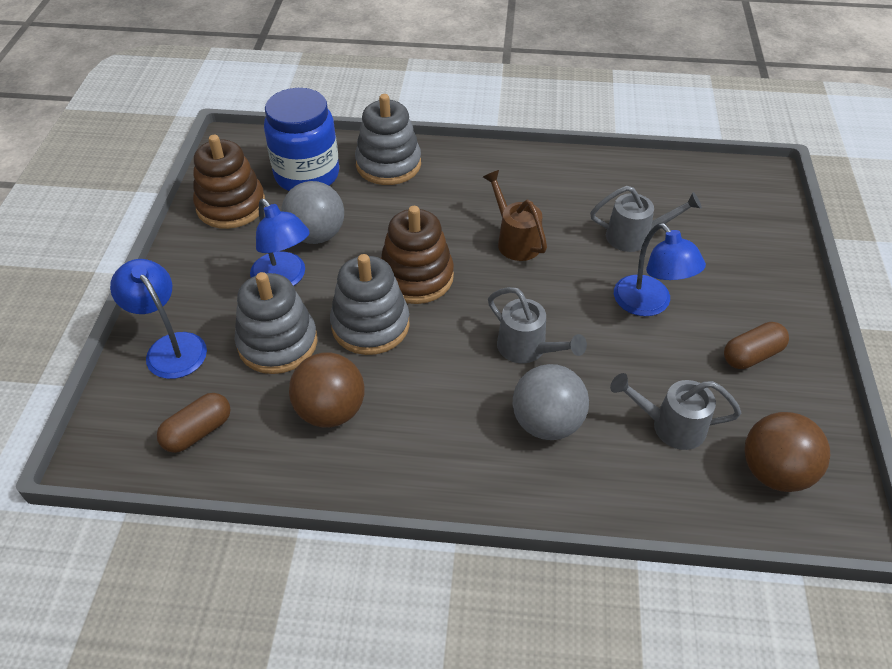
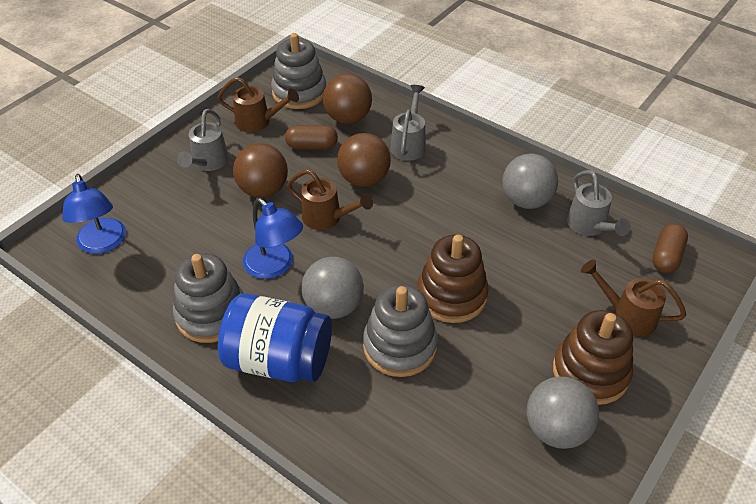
blue lamp: 3 -> 2
brown ball: 2 -> 3
brown watering can: 1 -> 3
grey ball: 2 -> 3

